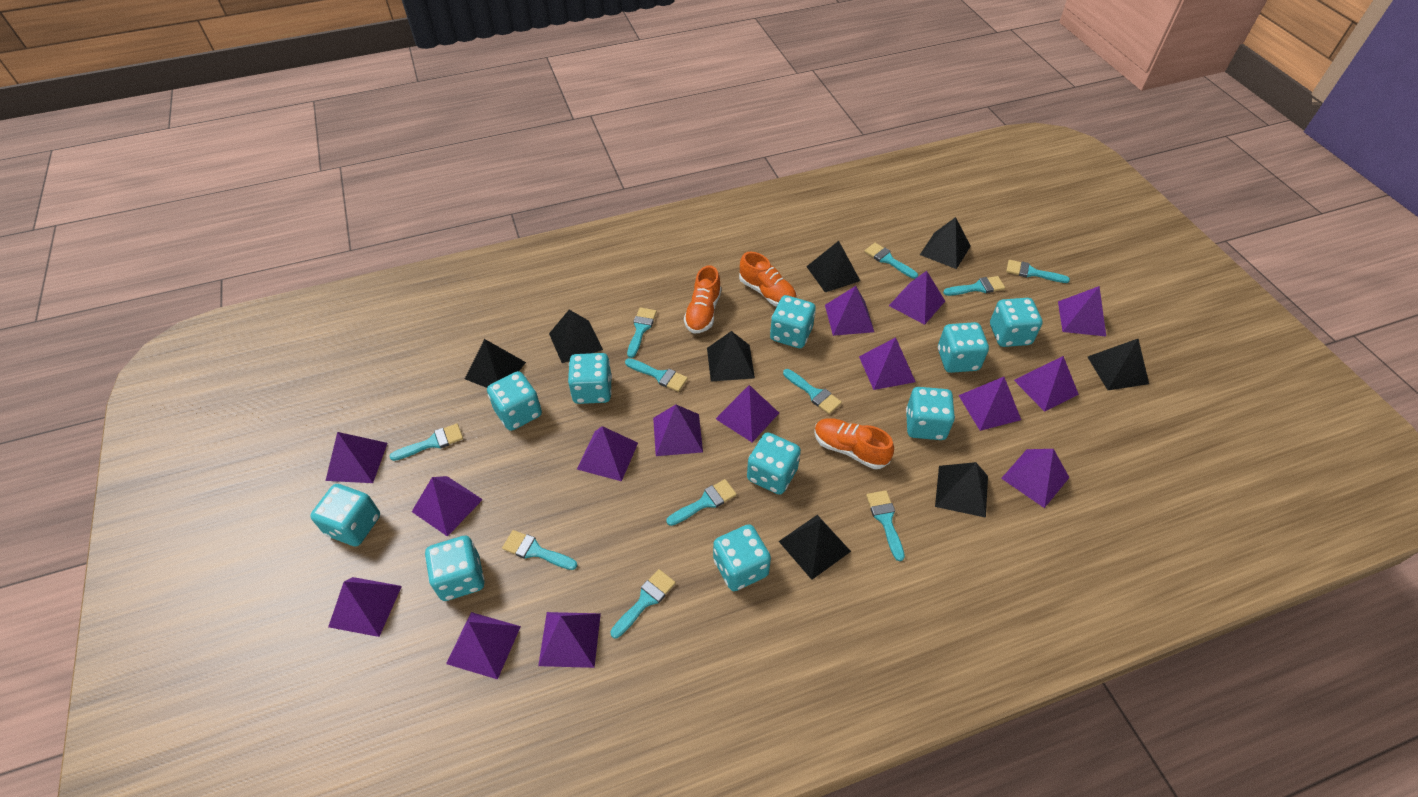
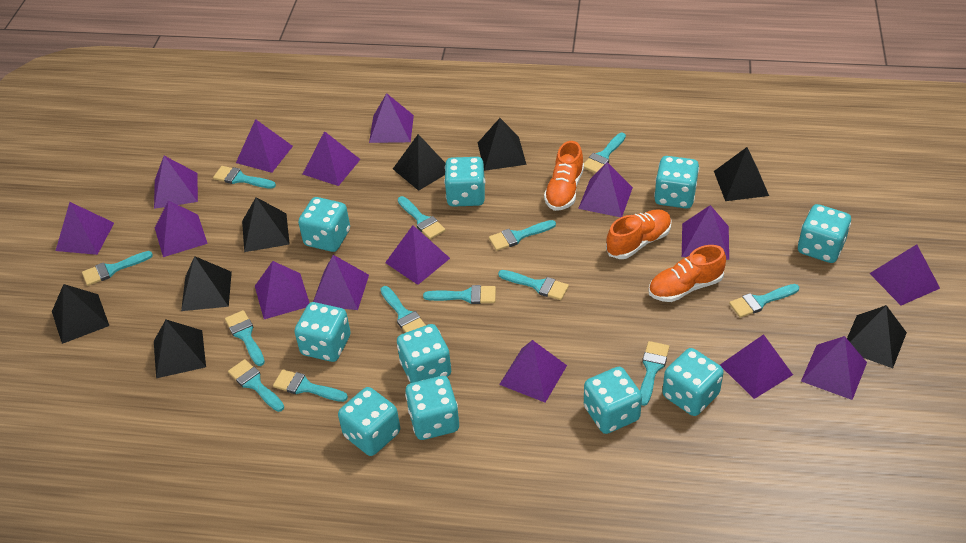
turquoise brush: 11 -> 13

